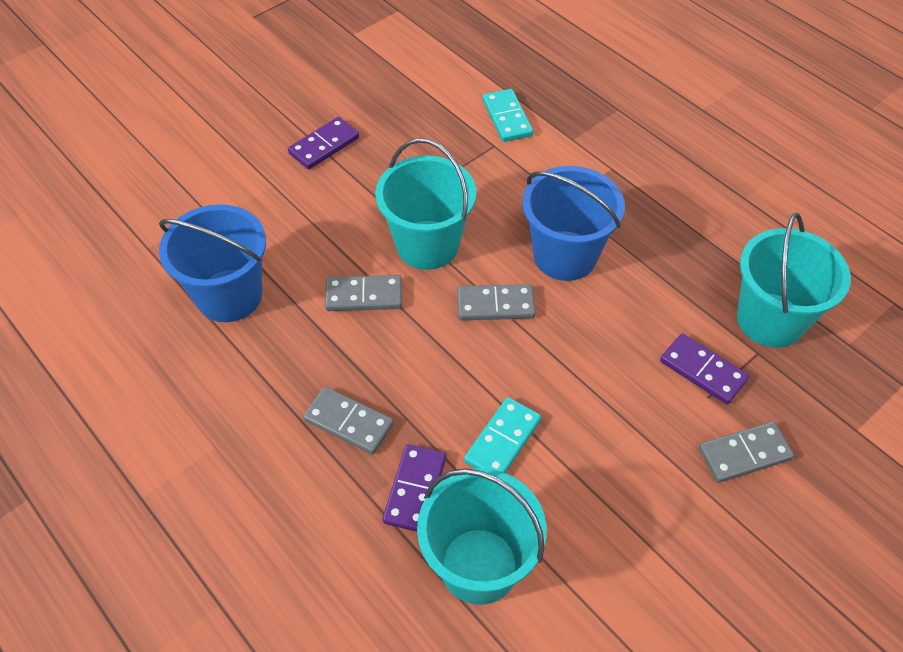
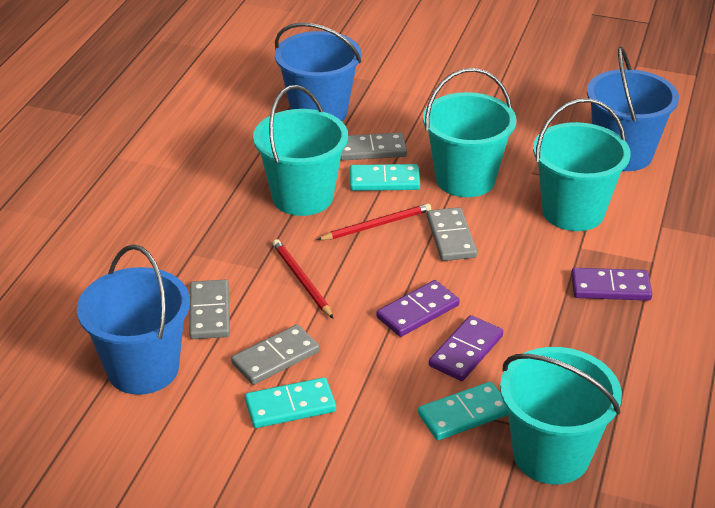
blue bucket: 2 -> 3
red pencil: 0 -> 2
turquoise bucket: 3 -> 4
turquoise domino: 2 -> 3

